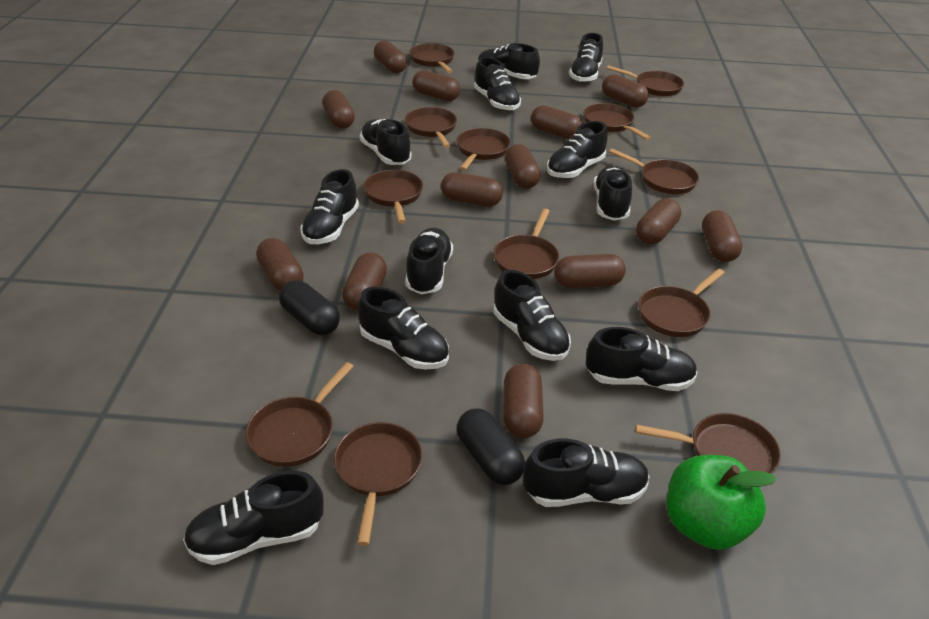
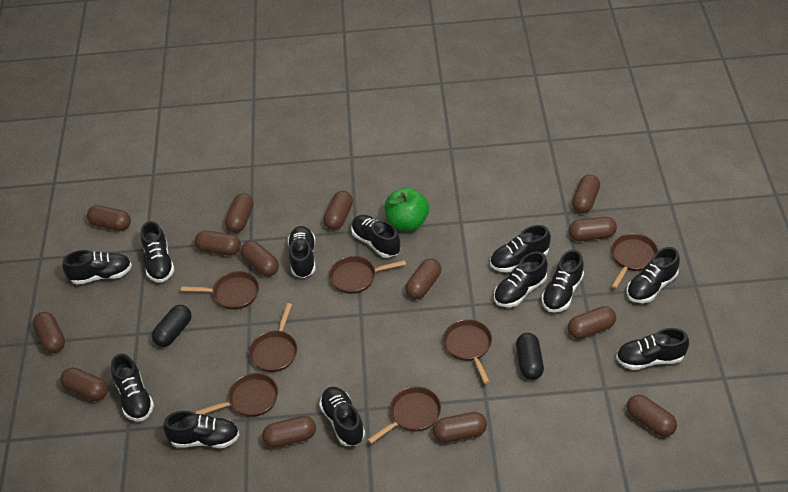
black shoe: 13 -> 12
brown capsule: 13 -> 14
brown pan: 12 -> 7

